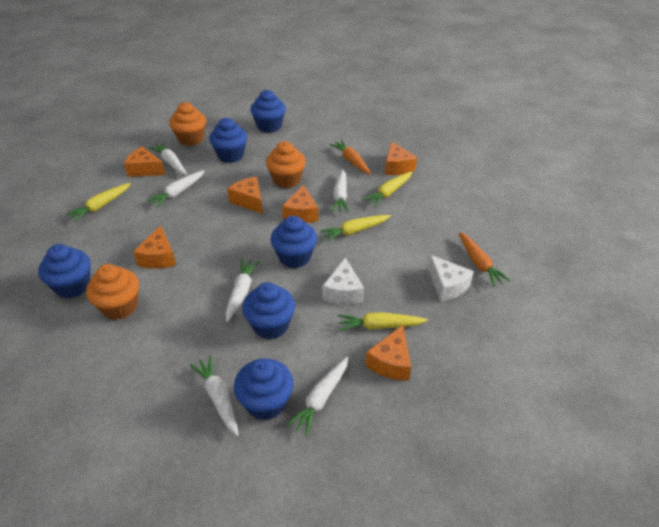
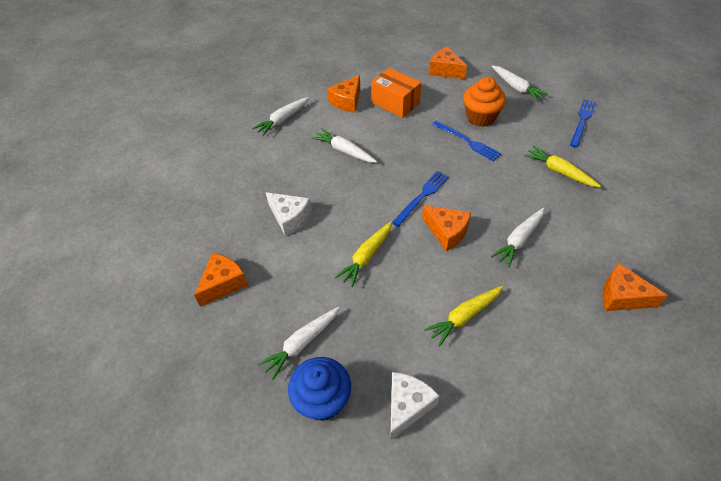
blue cupcake: 6 -> 1
blue fork: 0 -> 3
orange box: 0 -> 1
orange carrot: 2 -> 0
orange cheese: 6 -> 5
orange cupcake: 3 -> 1
white carrot: 6 -> 5
yellow carrot: 4 -> 3

